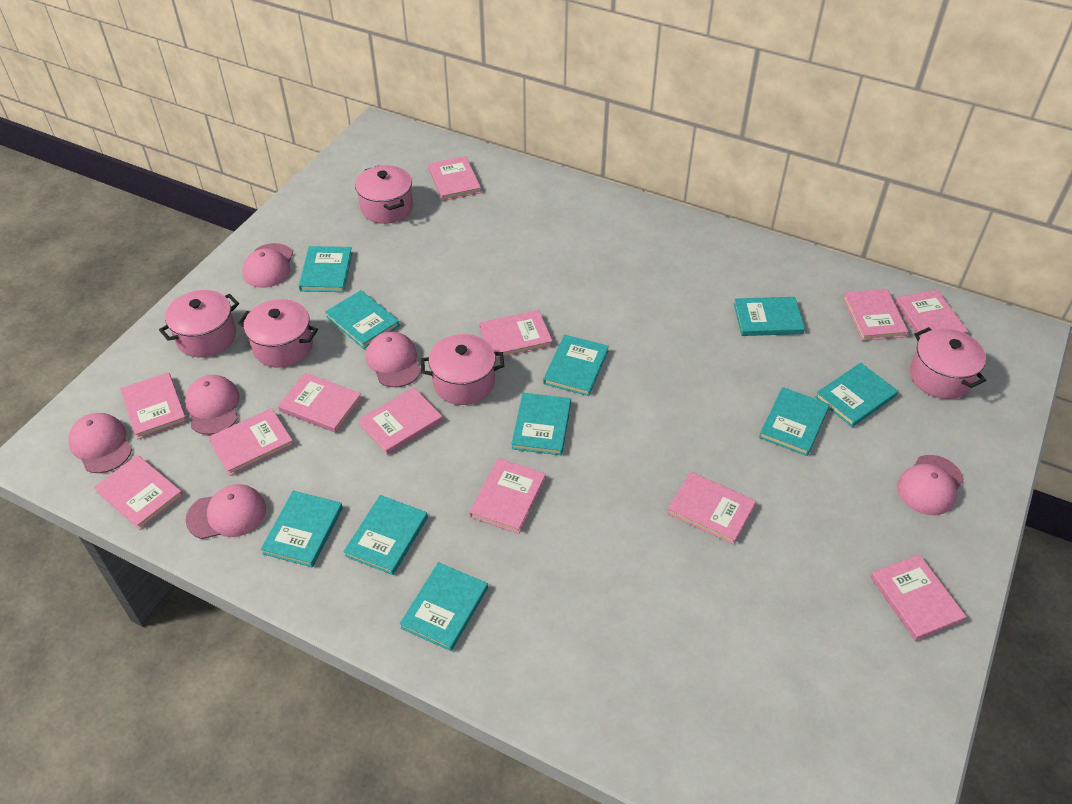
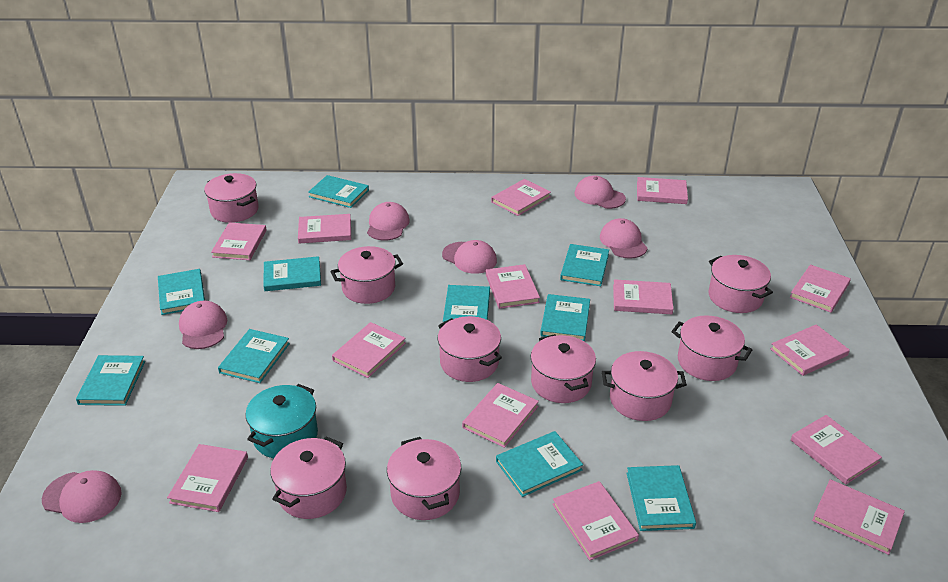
pink book: 12 -> 14
pink pot: 5 -> 9
turquoise pot: 0 -> 1

